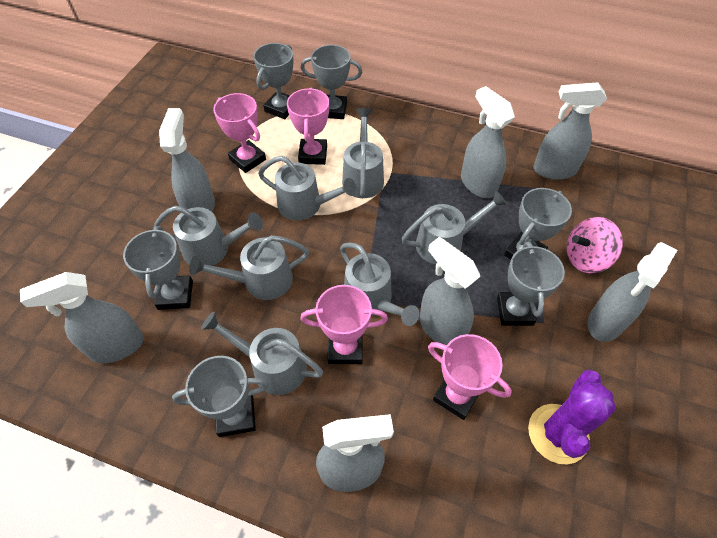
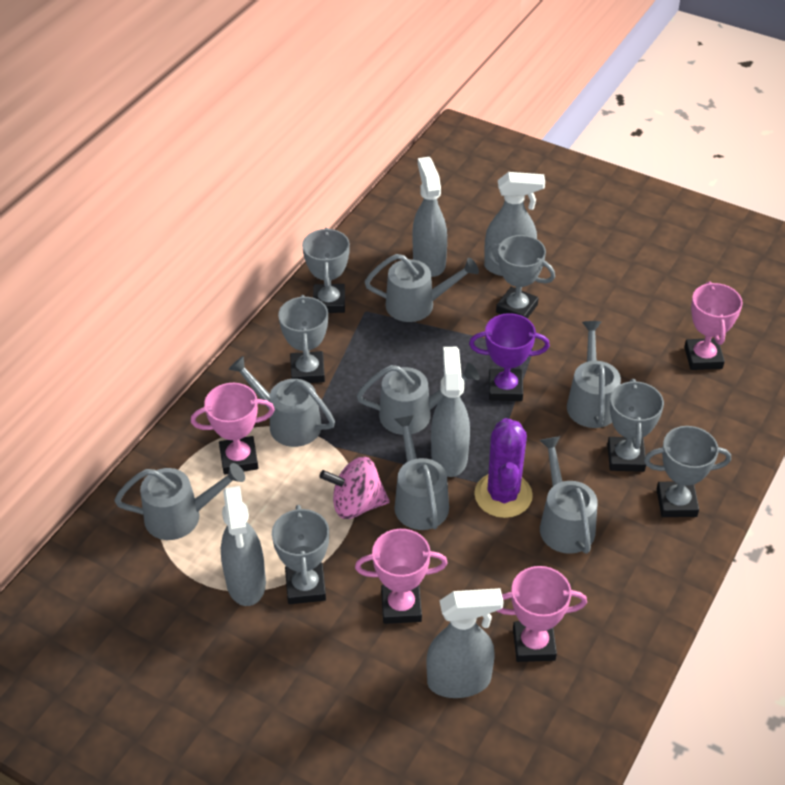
grey spray bottle: 7 -> 5
purple trophy: 0 -> 1

